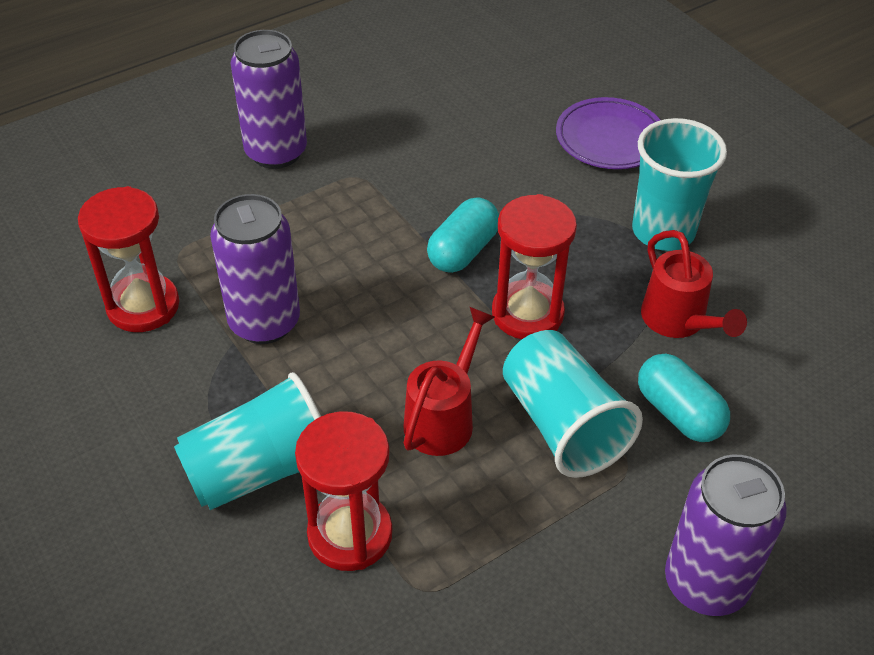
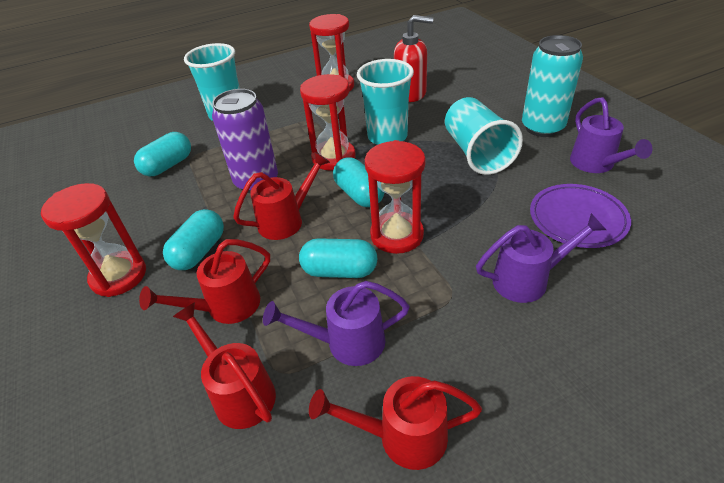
purple can: 3 -> 1
purple watering can: 0 -> 3
red hourglass: 3 -> 4
red soap dispenser: 0 -> 1
red watering can: 2 -> 4
turquoise can: 0 -> 1
turquoise capsule: 2 -> 4

